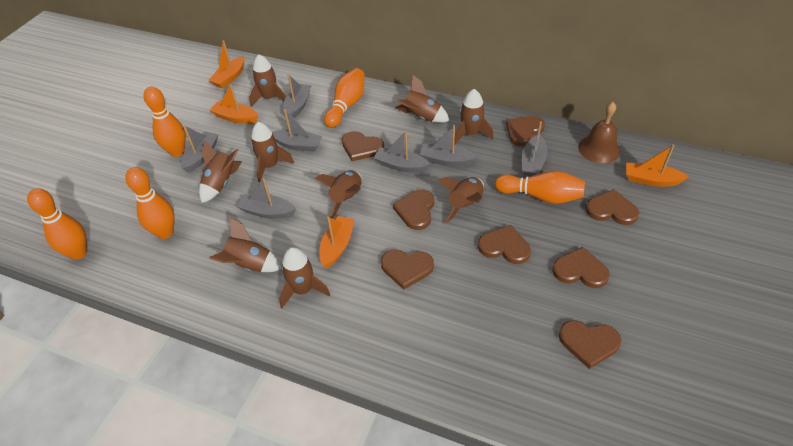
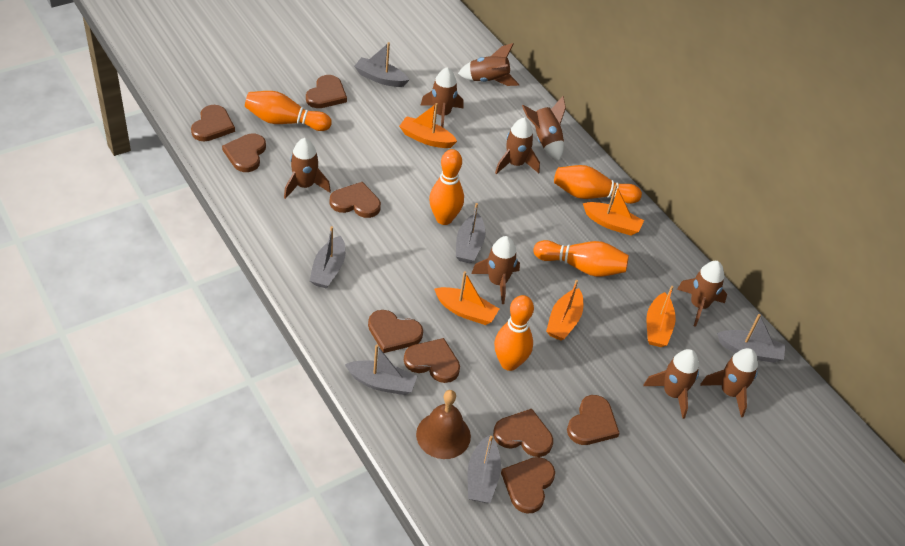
brown heart: 8 -> 9
grey boat: 7 -> 6
orange boat: 4 -> 5

